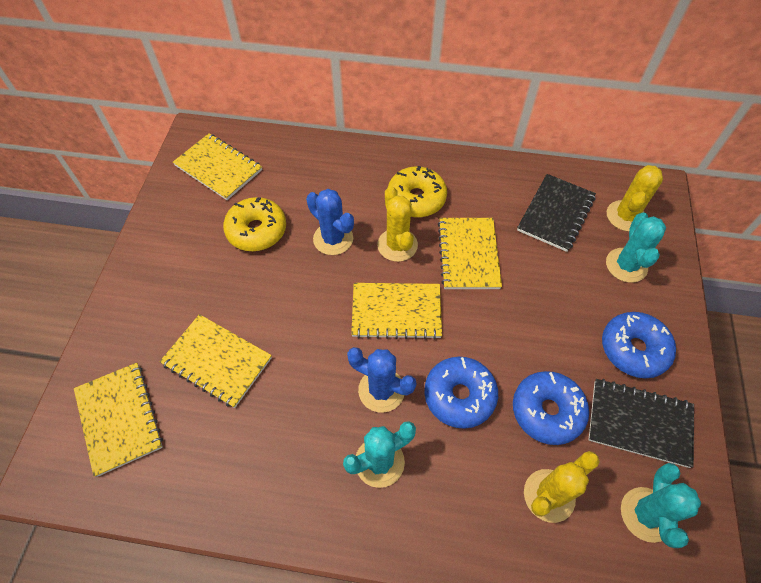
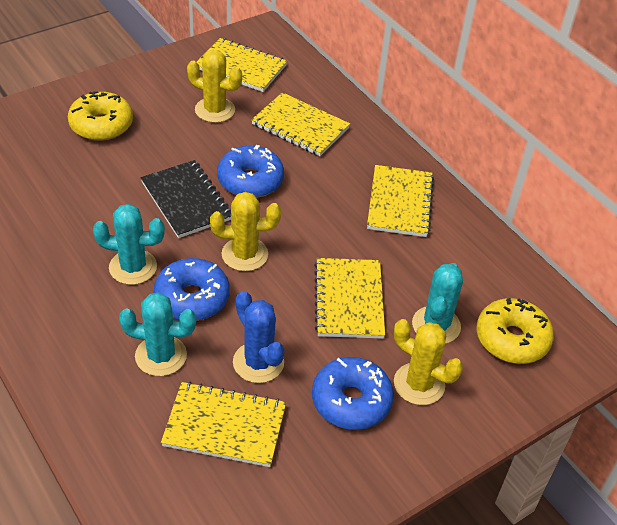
black notebook: 2 -> 1
blue cactus: 2 -> 1

